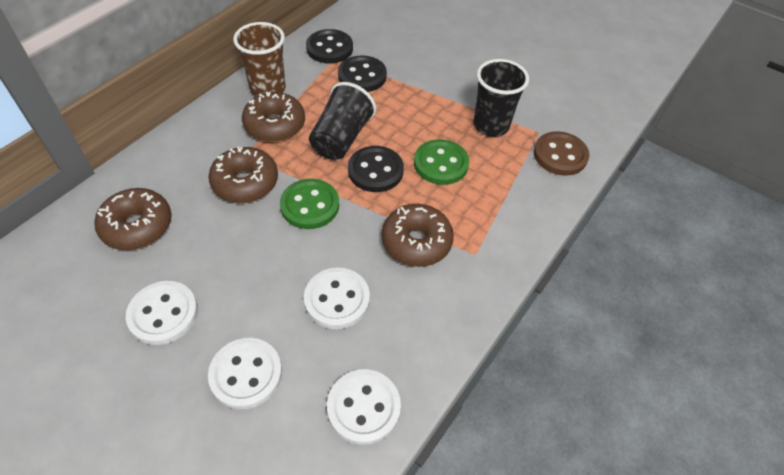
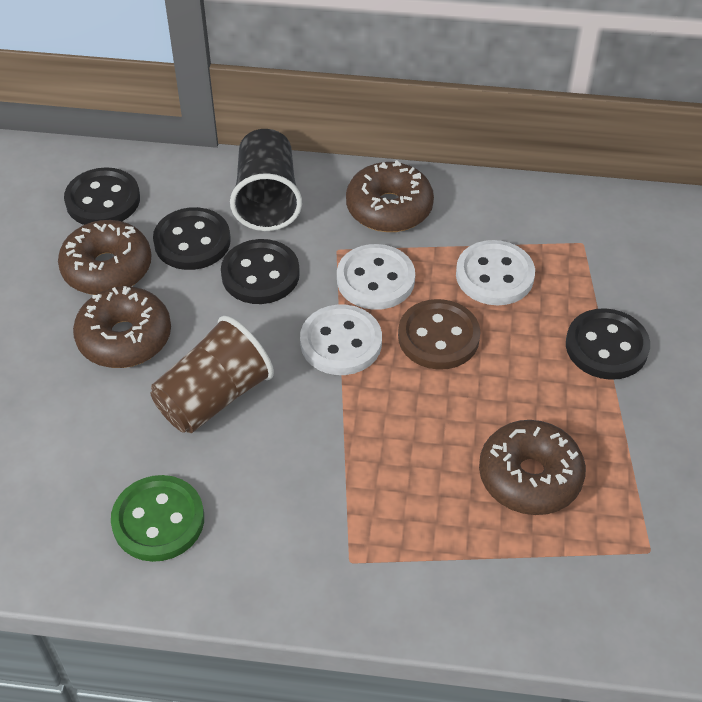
black button: 3 -> 4
black cup: 2 -> 1
green button: 2 -> 1
white button: 4 -> 3

